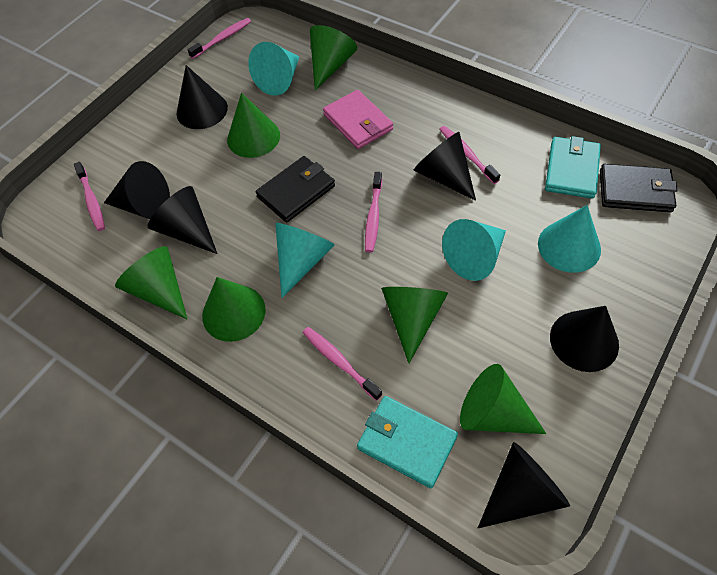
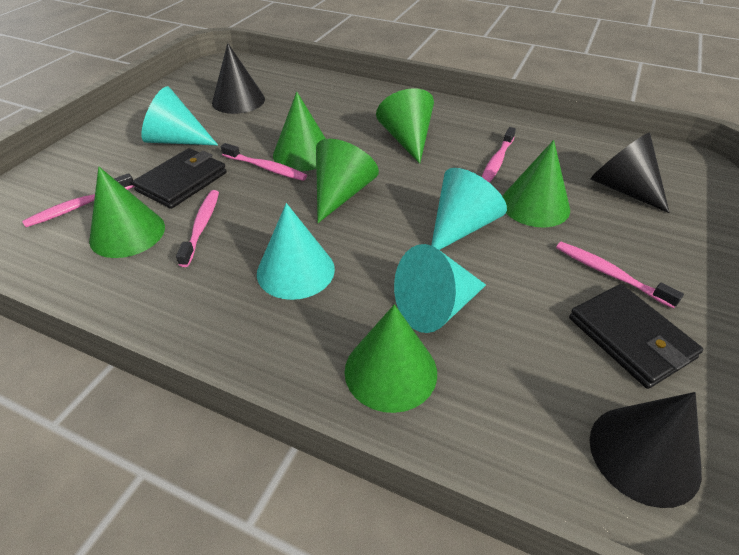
black cone: 6 -> 3
pink wallet: 1 -> 0
turquoise wallet: 2 -> 0

